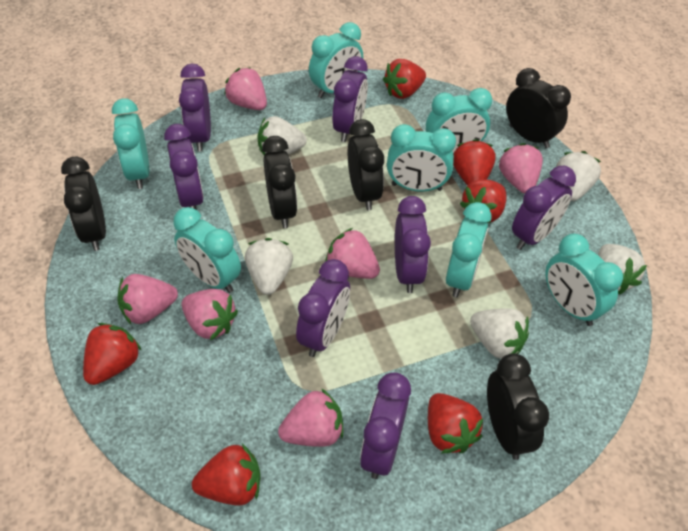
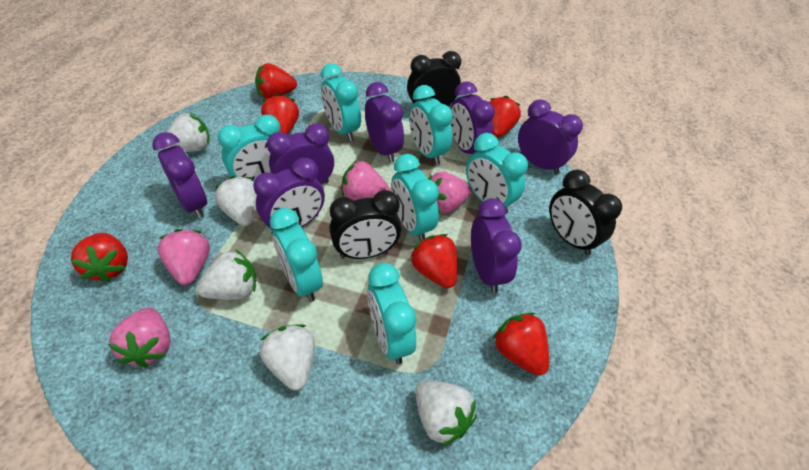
black clock: 5 -> 3
pink strawberry: 6 -> 4

